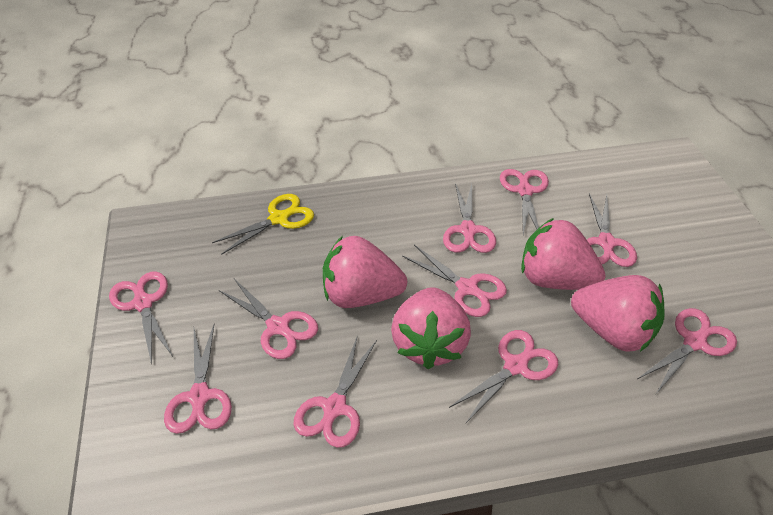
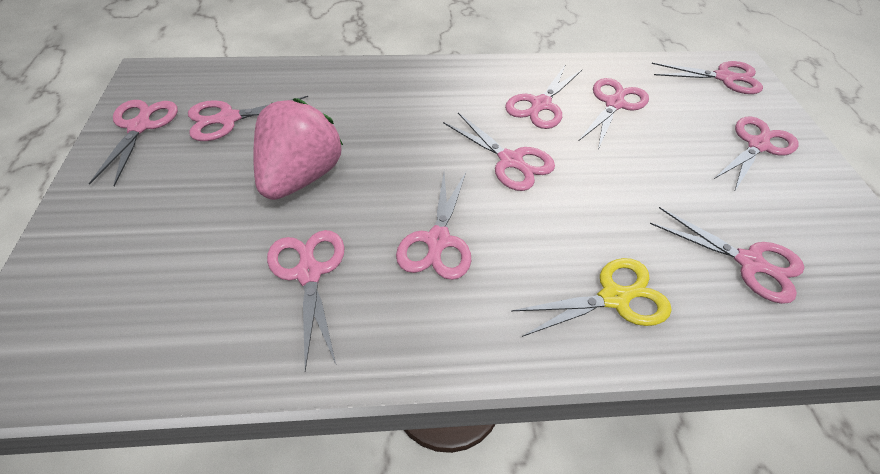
pink strawberry: 4 -> 1

